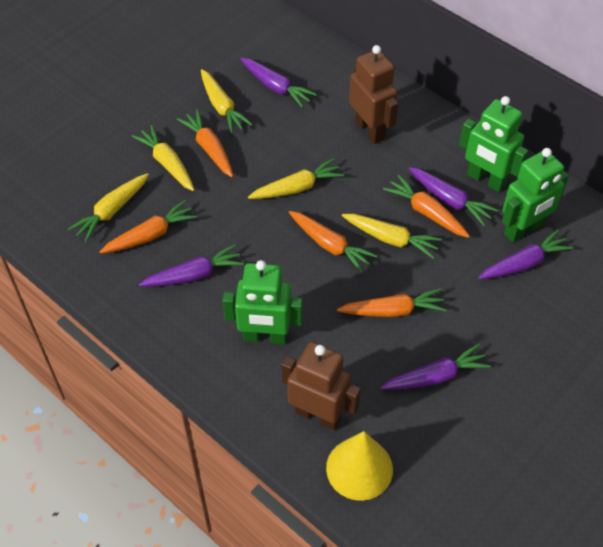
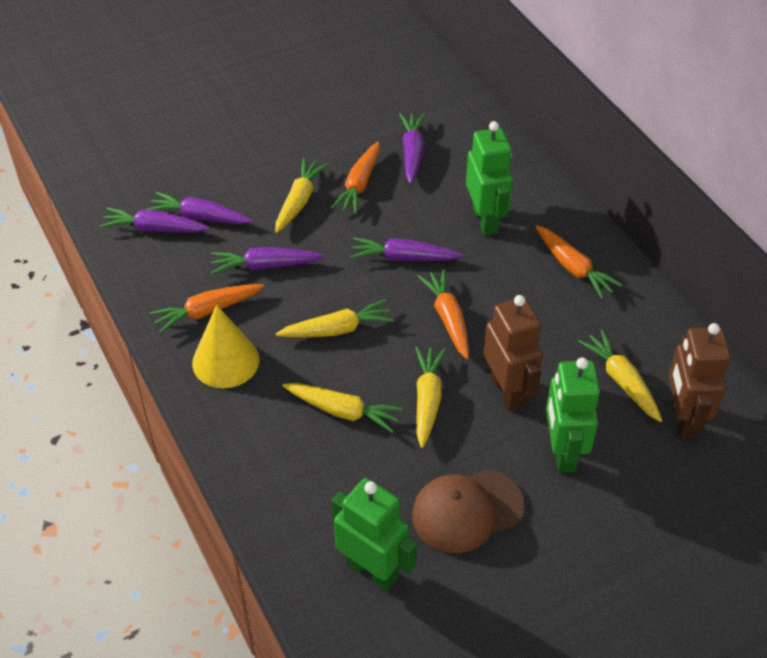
brown cap: 0 -> 1
orange carrot: 5 -> 4

